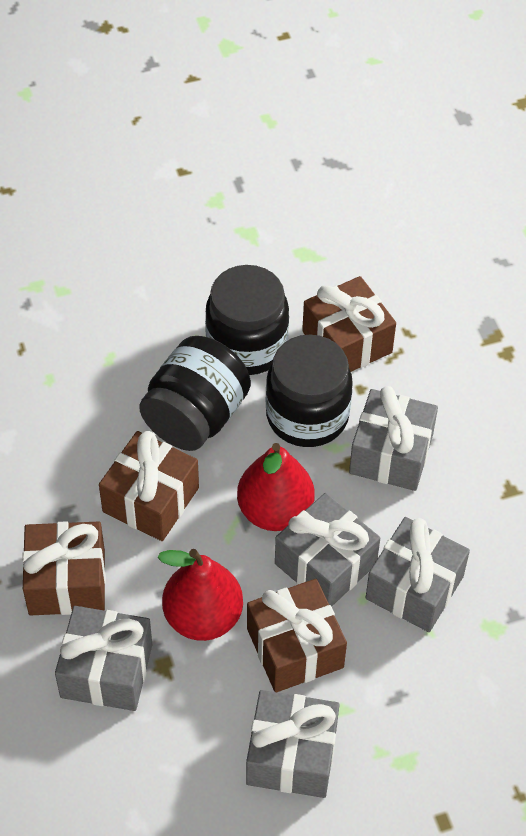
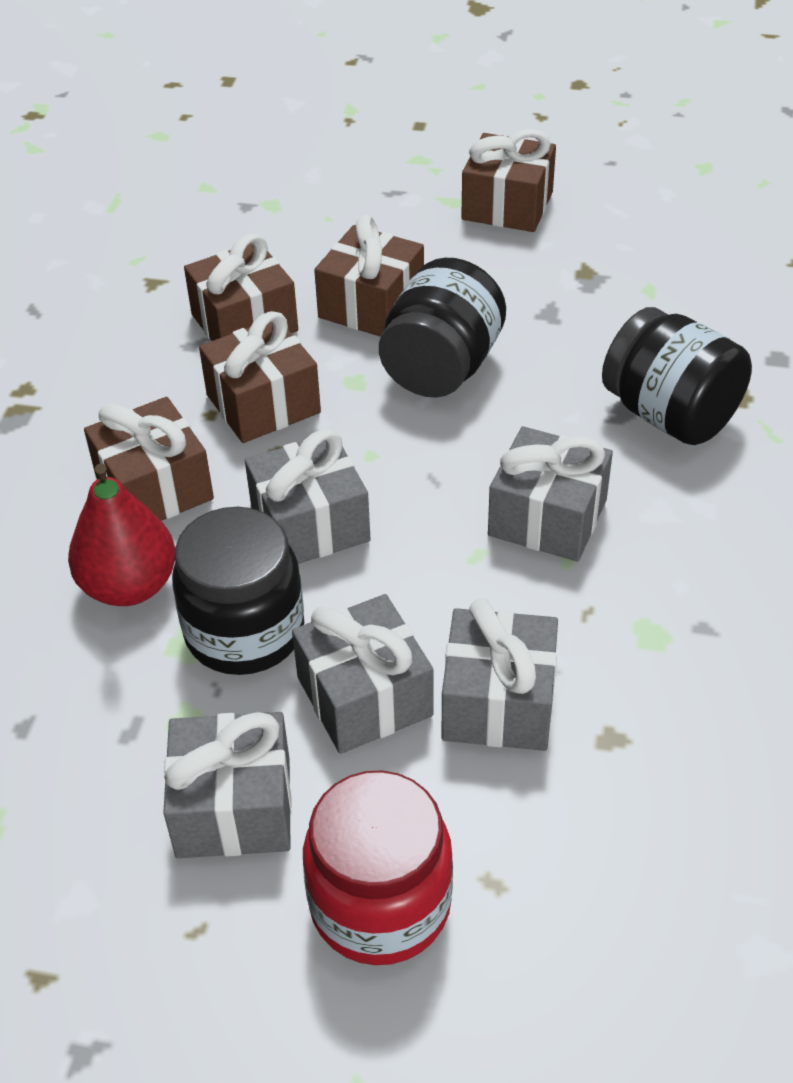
brown gift: 4 -> 5
red jar: 0 -> 1
red pear: 2 -> 1

